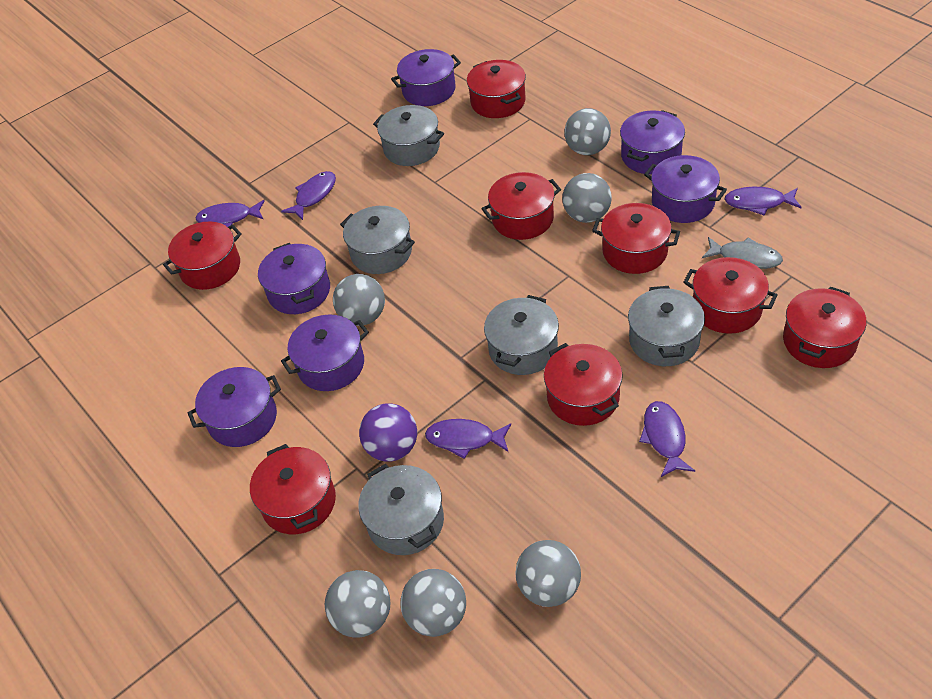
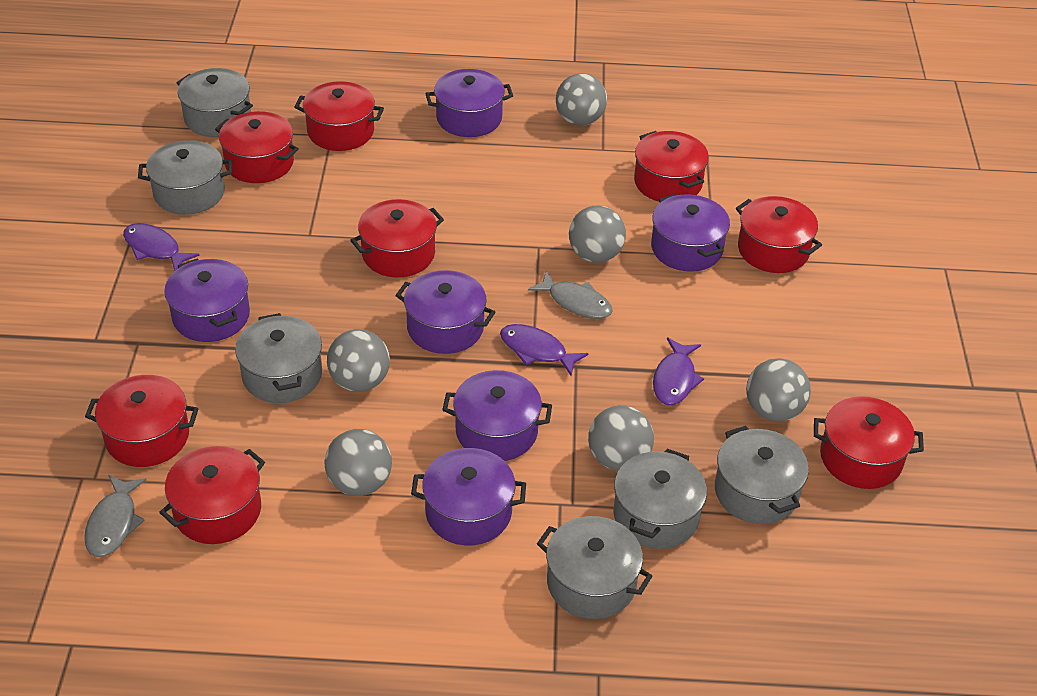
grey fish: 1 -> 2
grey pot: 5 -> 6
purple ball: 1 -> 0
purple fish: 5 -> 3

